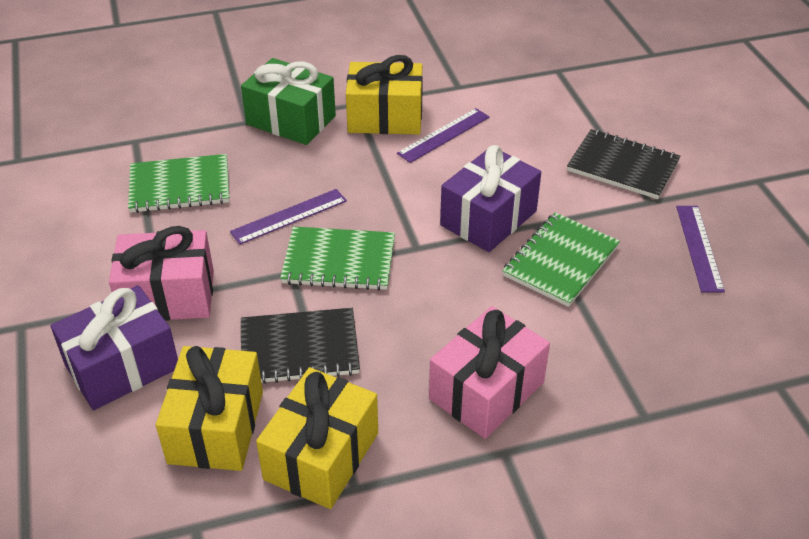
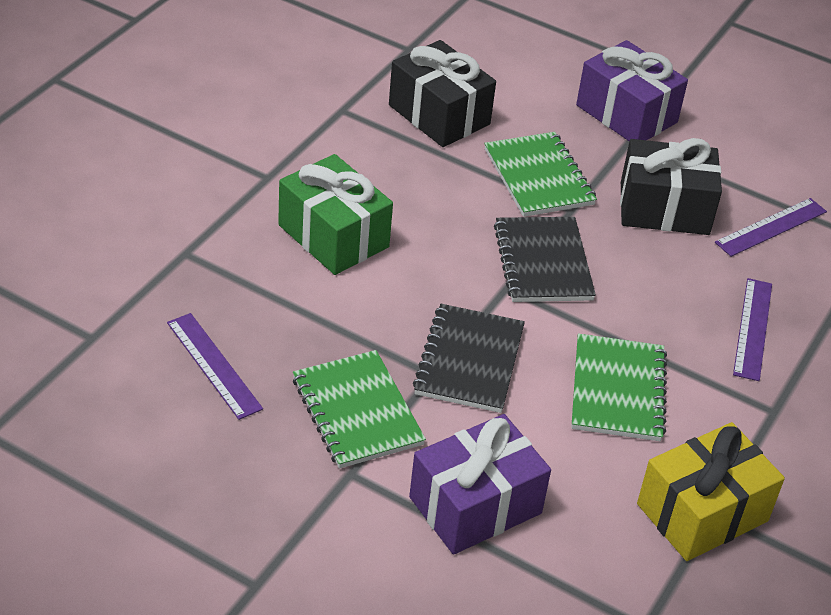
black gift: 0 -> 2
pink gift: 2 -> 0
yellow gift: 3 -> 1

